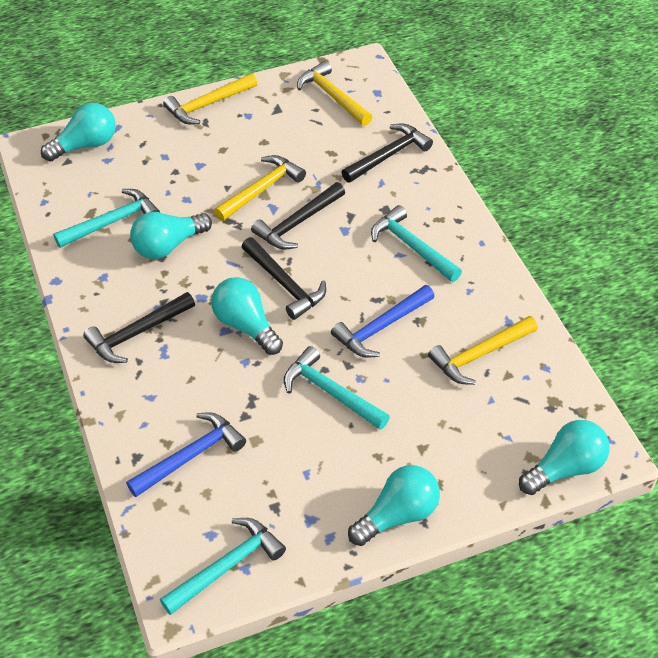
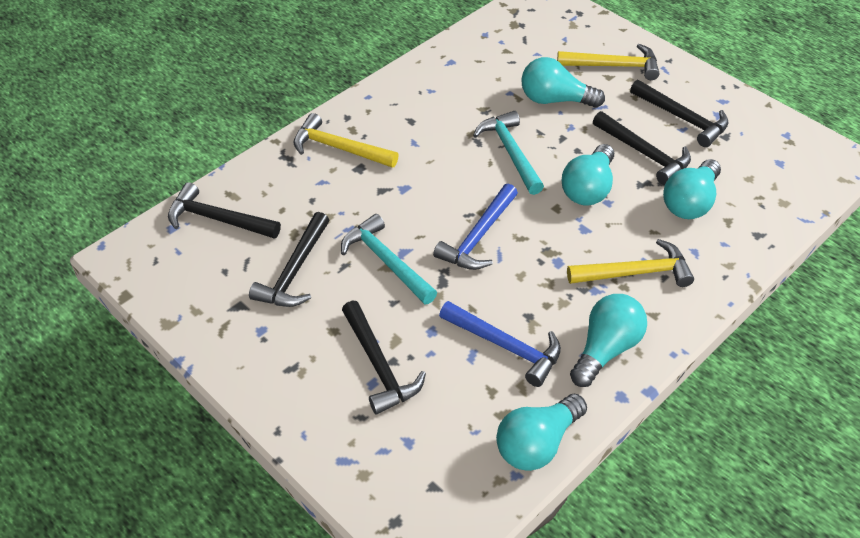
black hammer: 4 -> 5
turquoise hammer: 4 -> 2
yellow hammer: 4 -> 3

